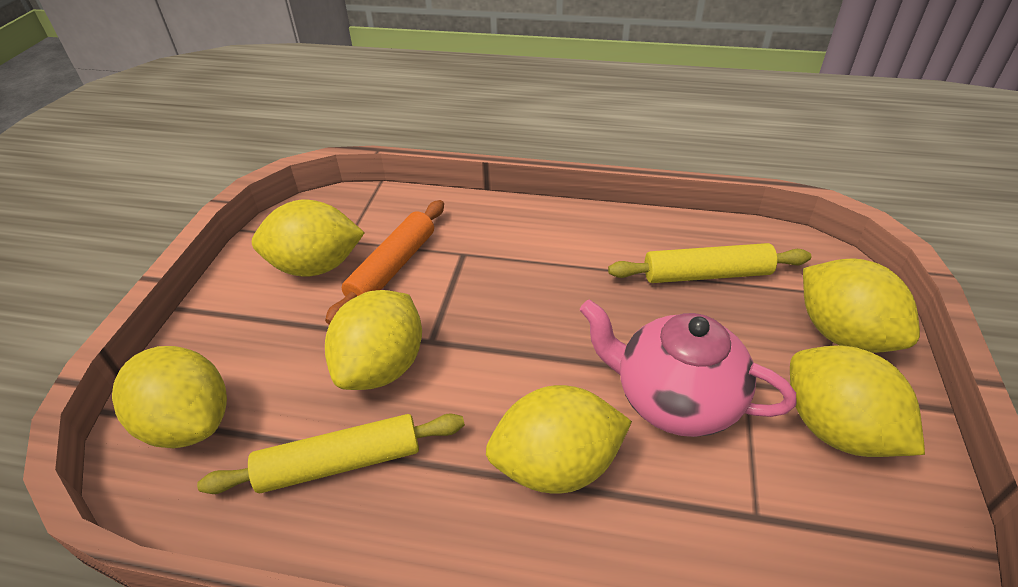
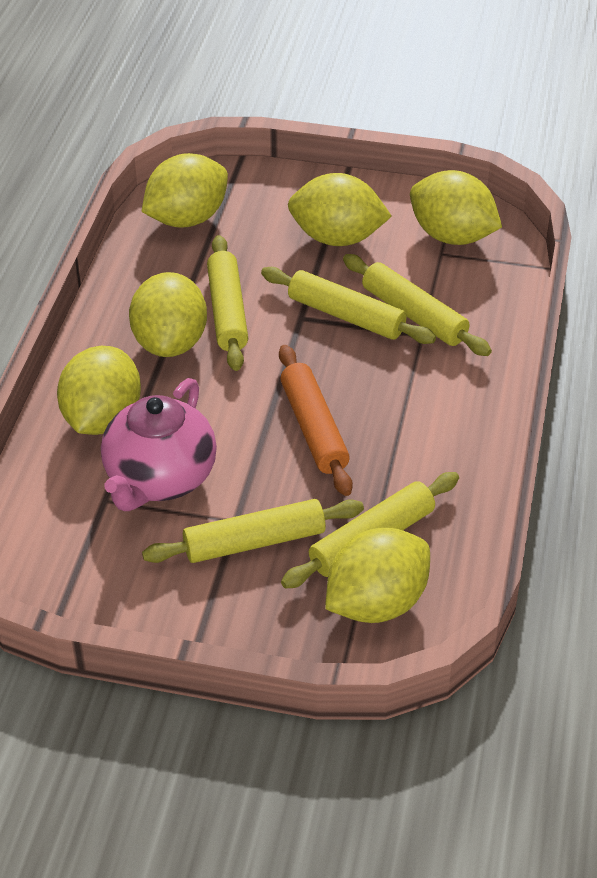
yellow rolling pin: 2 -> 5

